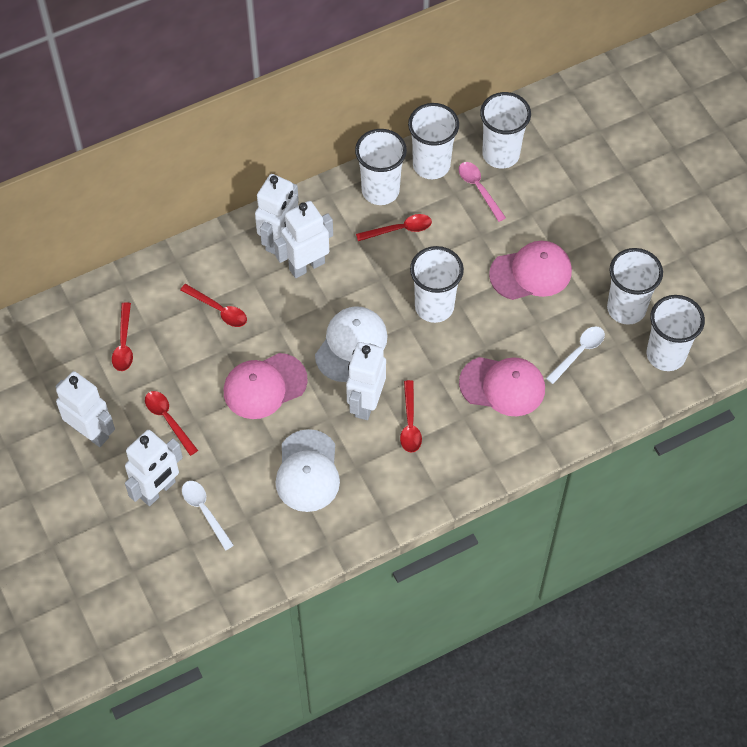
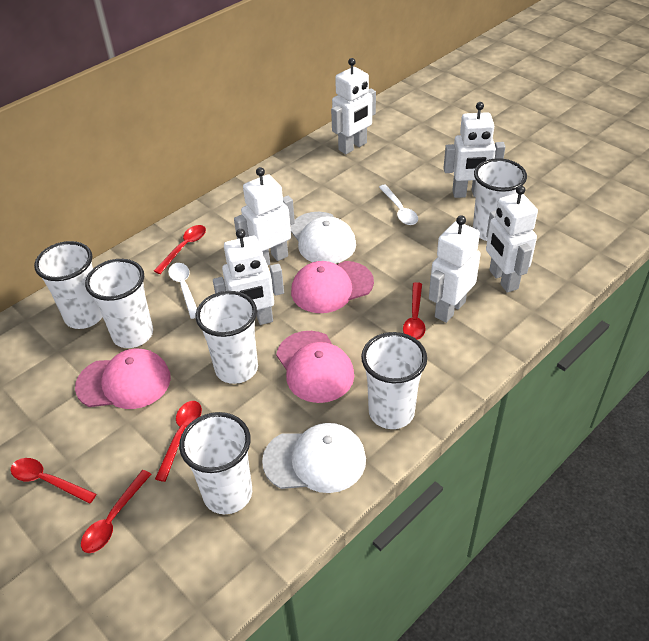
pink spoon: 1 -> 0
white robot: 5 -> 6

